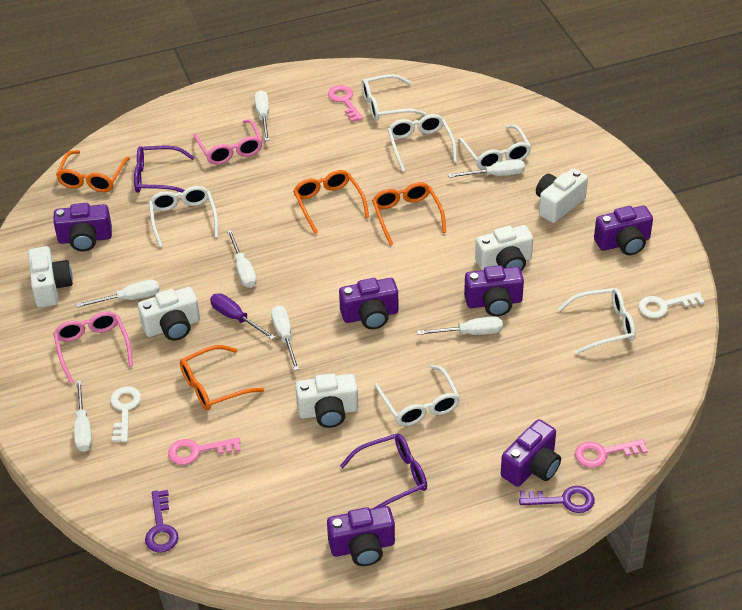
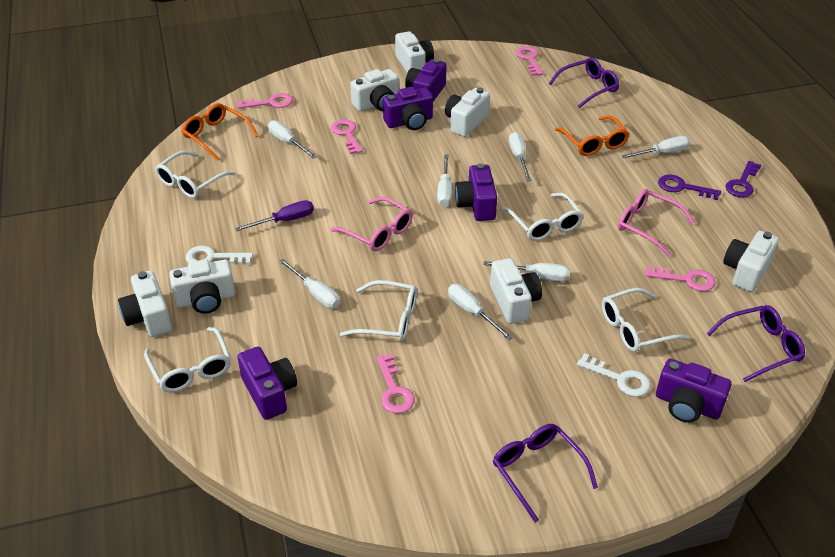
orange glasses: 4 -> 2
pink key: 3 -> 5
purple camera: 6 -> 5
purple glasses: 2 -> 3
white camera: 5 -> 7
white glasses: 6 -> 5

